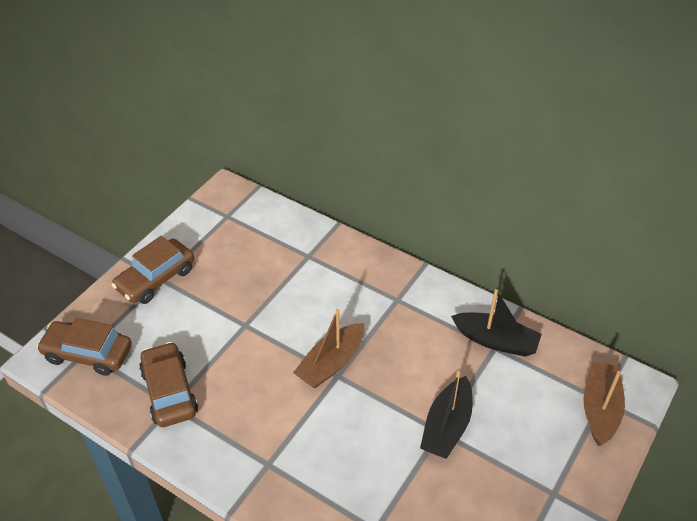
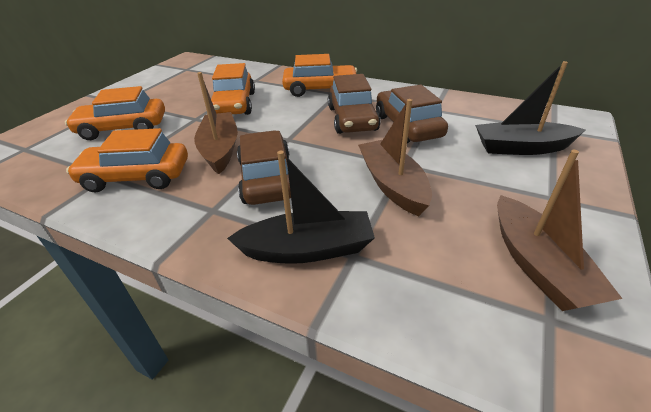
brown boat: 2 -> 3
orange car: 0 -> 4

